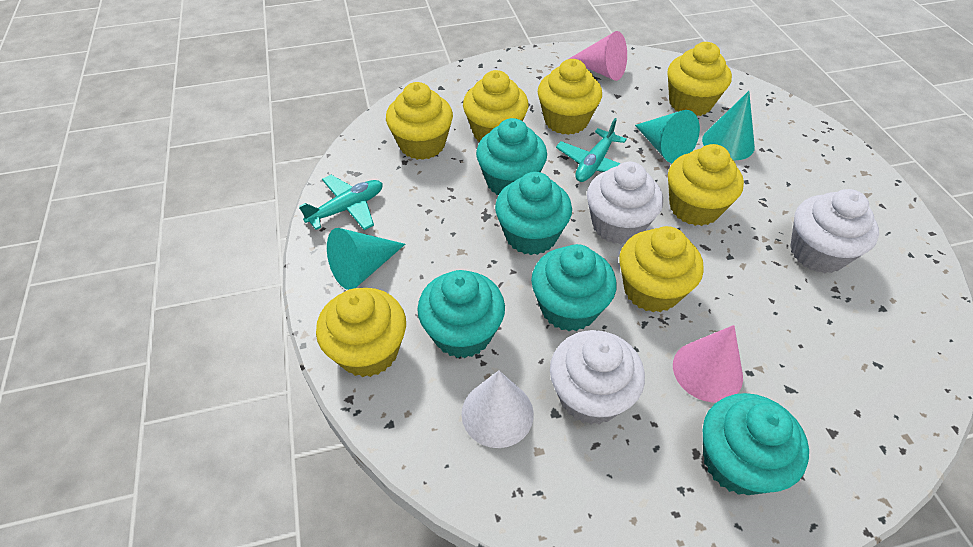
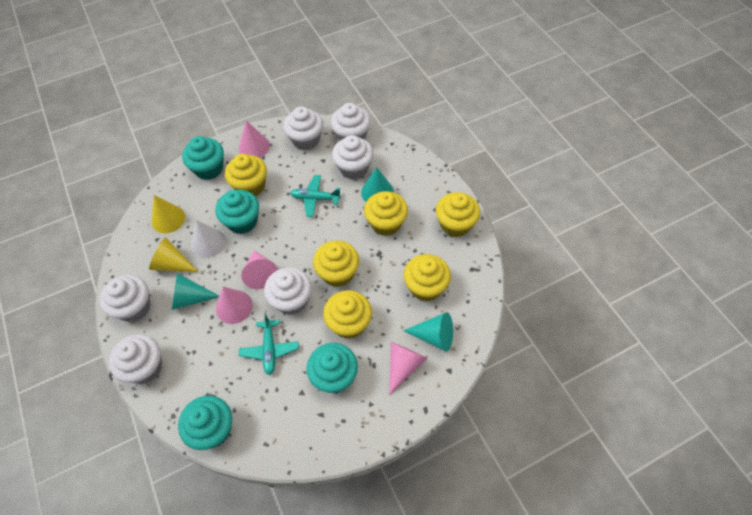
pink cone: 2 -> 4
turquoise cupcake: 5 -> 4
white cupcake: 3 -> 6
yellow cone: 0 -> 2
yellow cupcake: 7 -> 6

